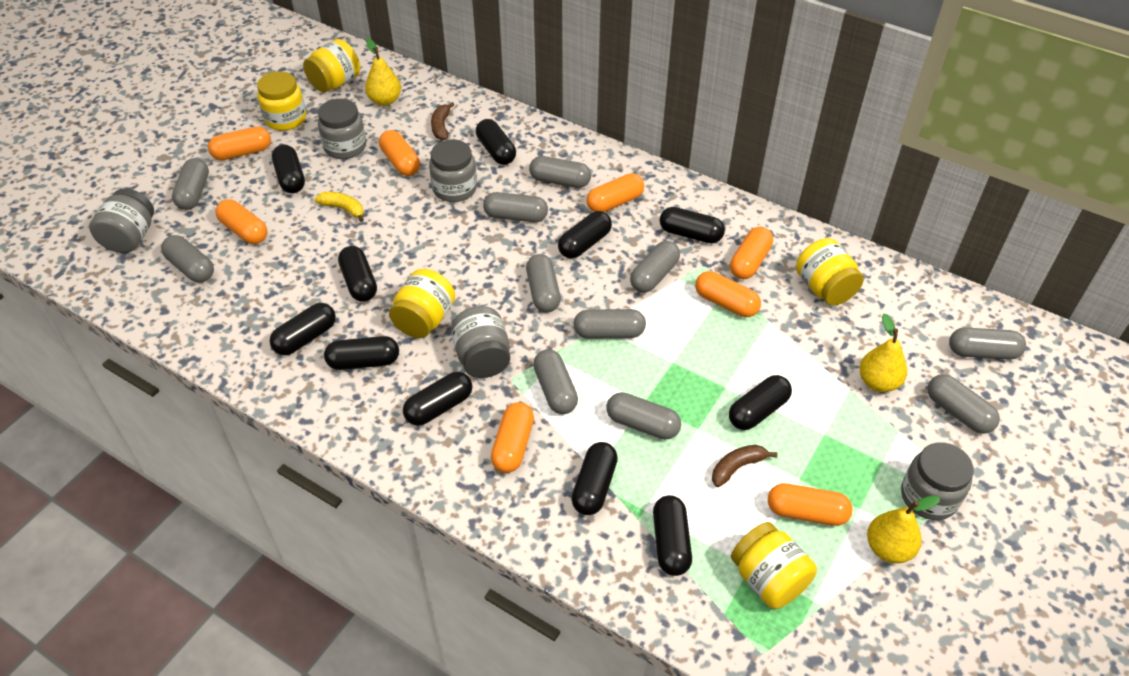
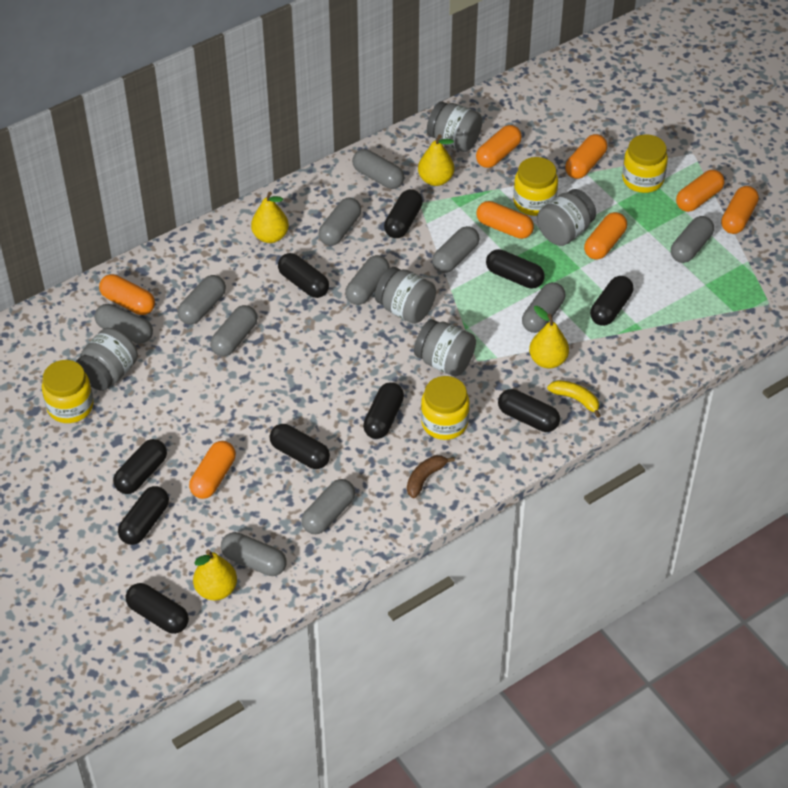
black capsule: 11 -> 10
brown banana: 2 -> 1
yellow jar: 5 -> 4
yellow pear: 3 -> 4

